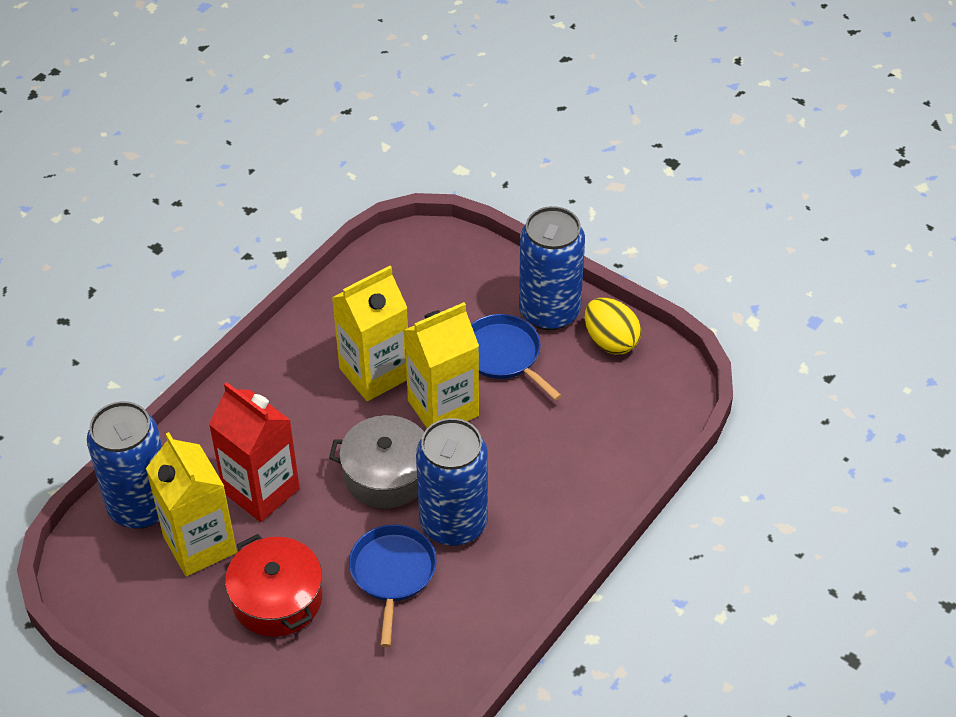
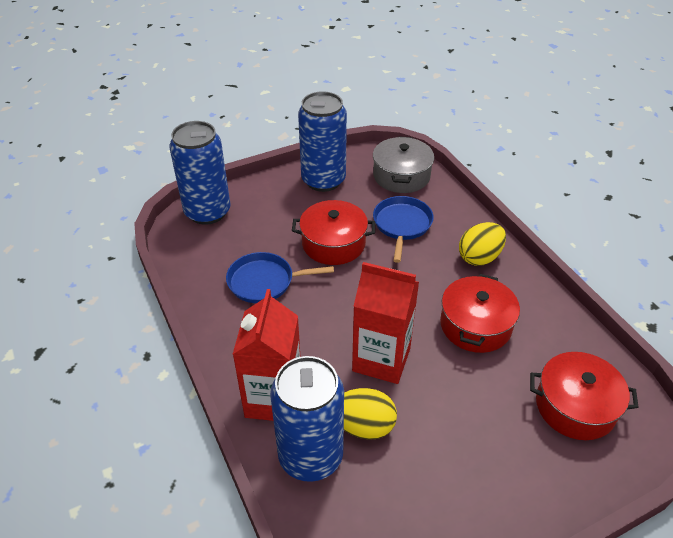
red carton: 1 -> 2
red pot: 1 -> 3
yellow carton: 3 -> 0
yellow egg: 1 -> 2

